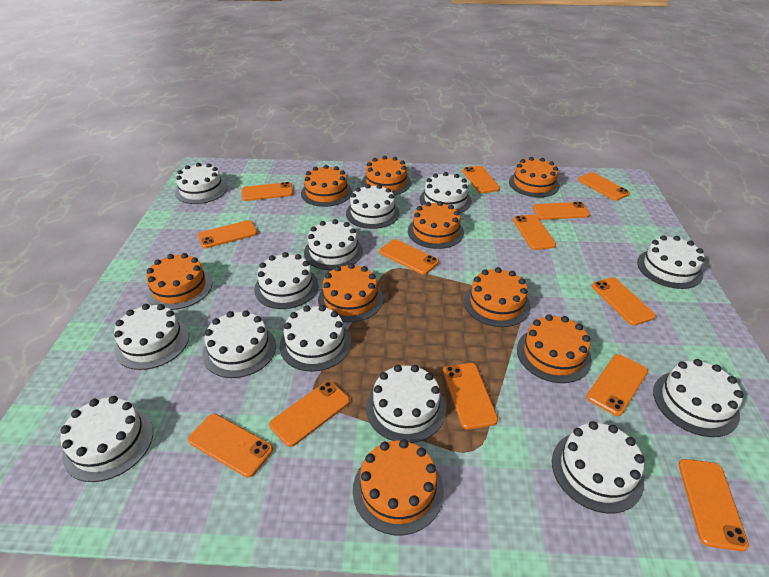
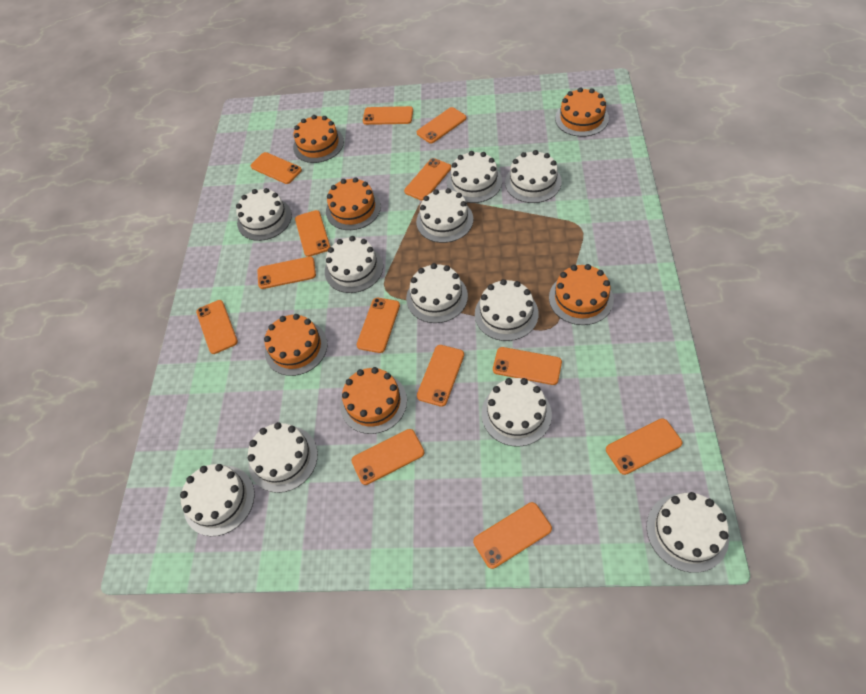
orange cake: 9 -> 6
white cake: 13 -> 11

